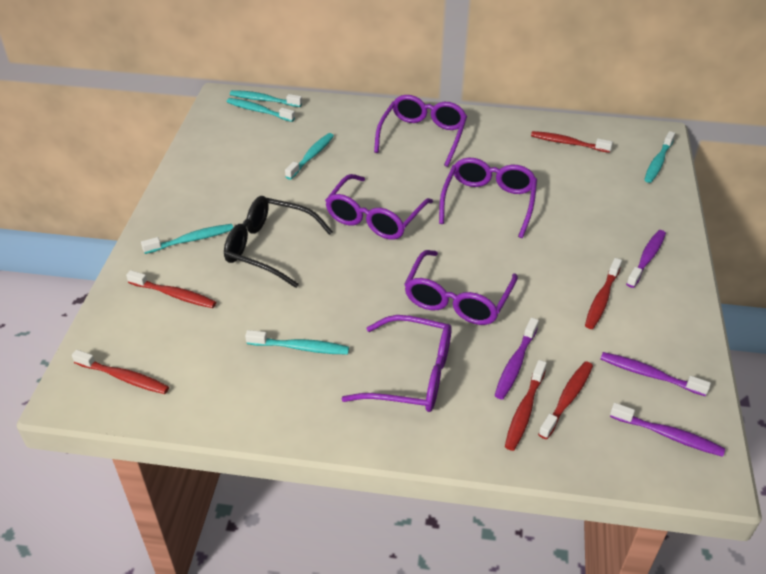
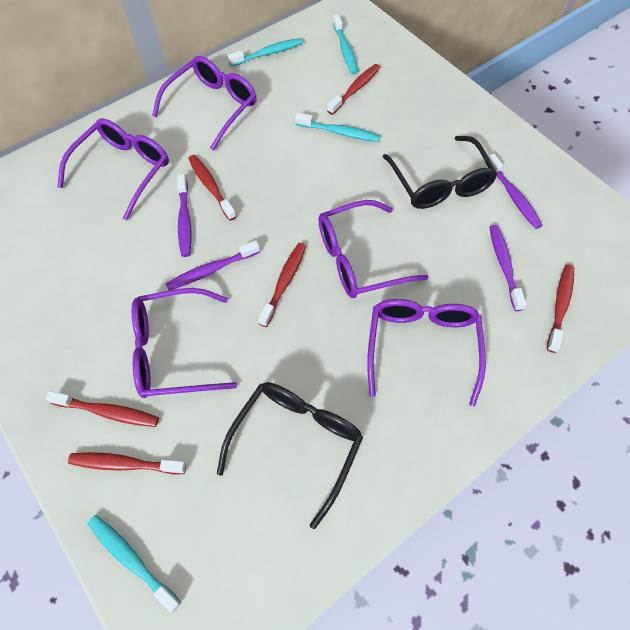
black glasses: 1 -> 2
turquoise toothbrush: 6 -> 4

